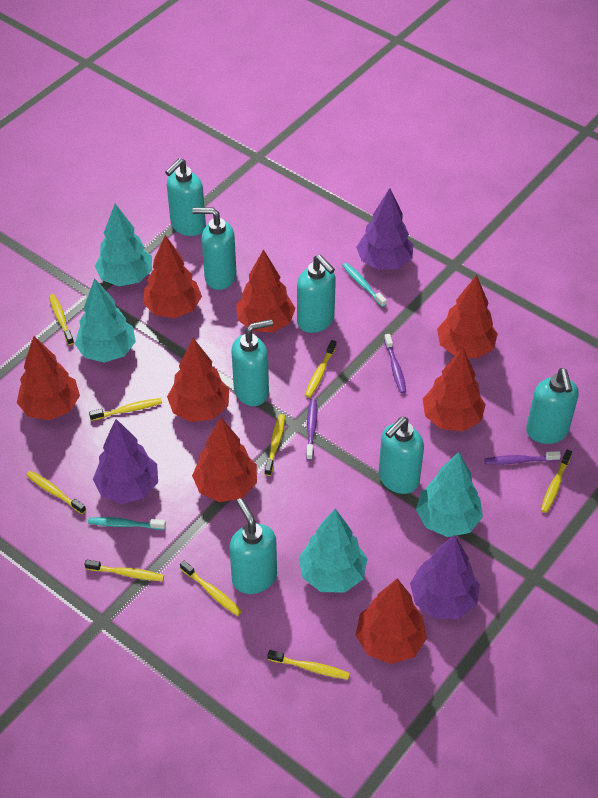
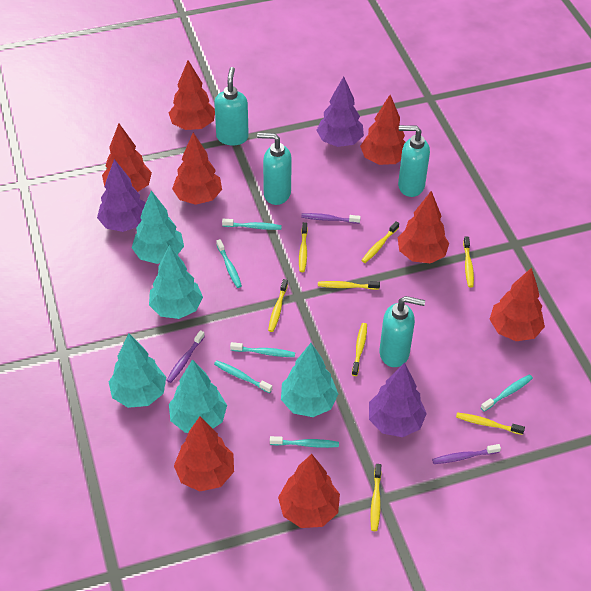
turquoise soap dispenser: 7 -> 4
turquoise toothbrush: 2 -> 6
turquoise tree: 4 -> 5
yellow toothbrush: 9 -> 8

